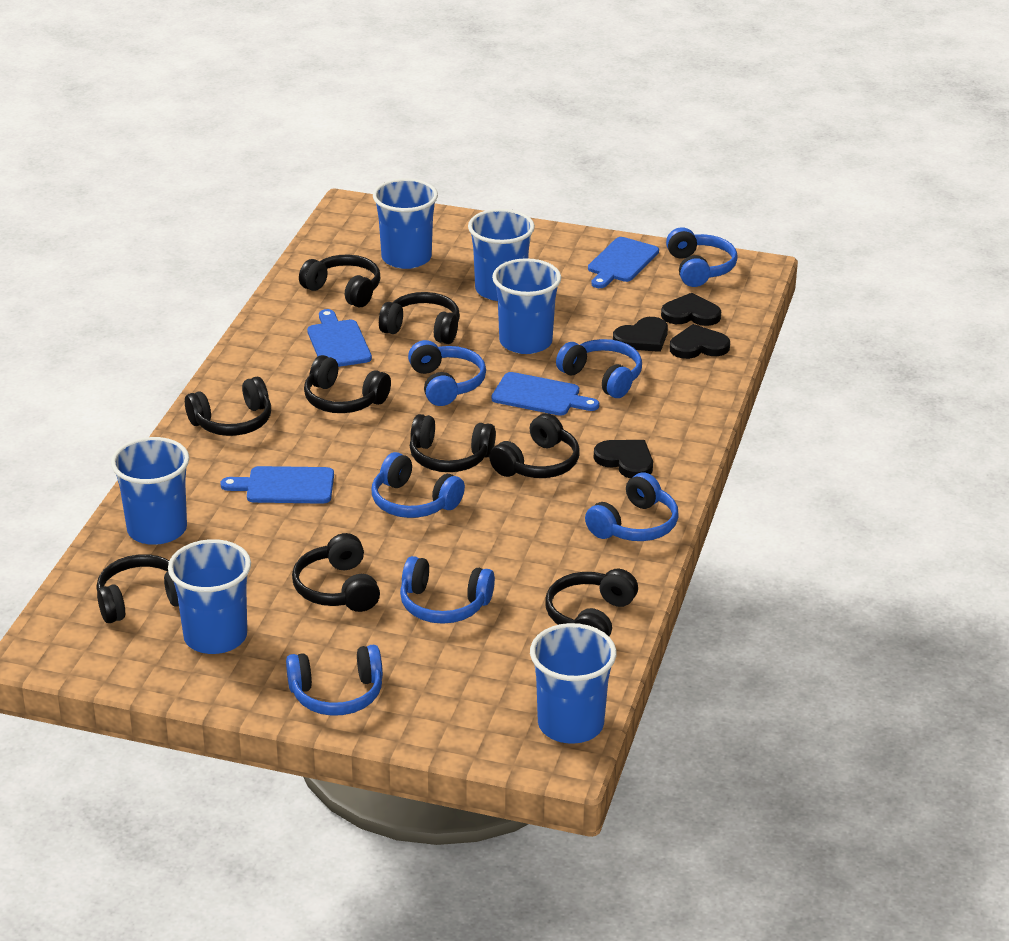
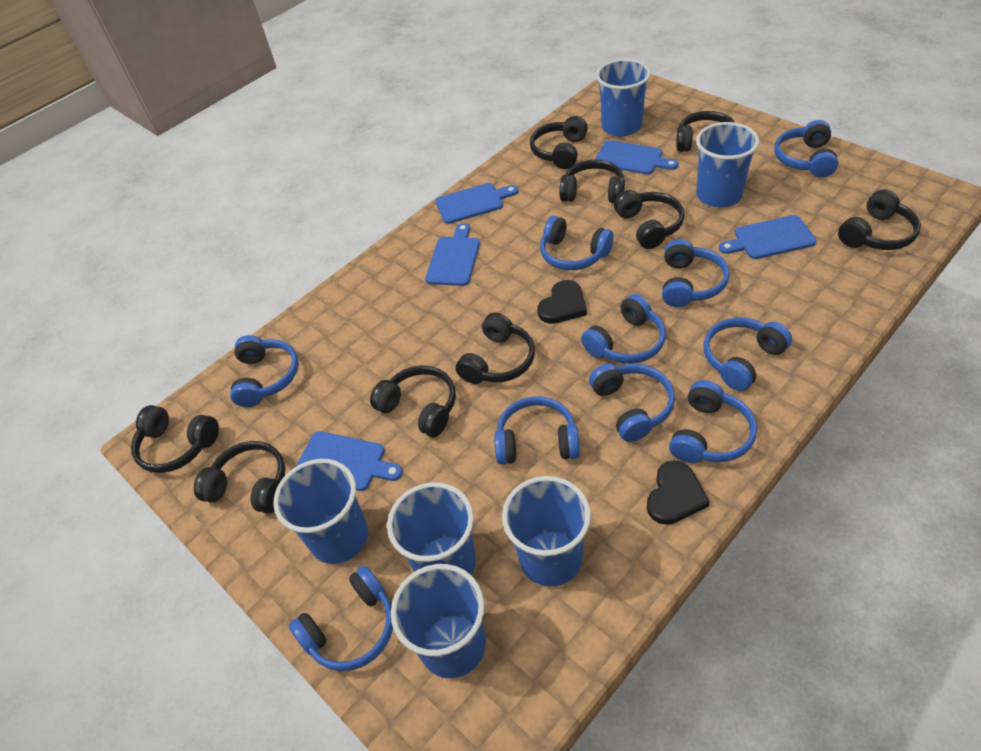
black heart: 4 -> 2
blue cutting board: 4 -> 5
blue headphones: 7 -> 10

